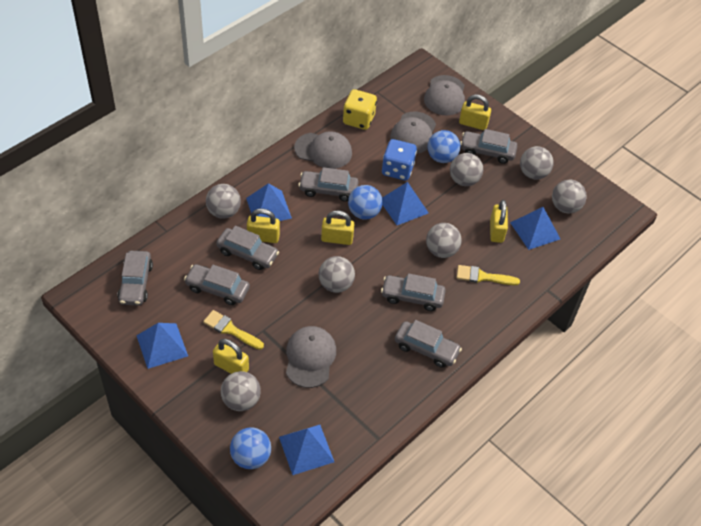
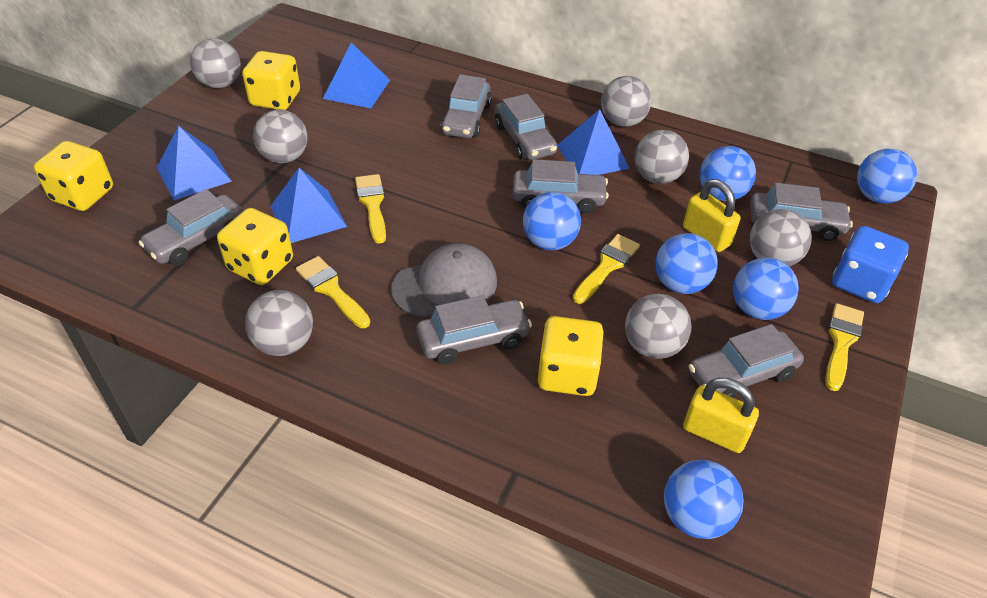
blue ball: 3 -> 6
blue pyramid: 5 -> 4
grey cap: 4 -> 1
yellow brush: 2 -> 4
yellow dice: 1 -> 4
yellow padlock: 5 -> 2

